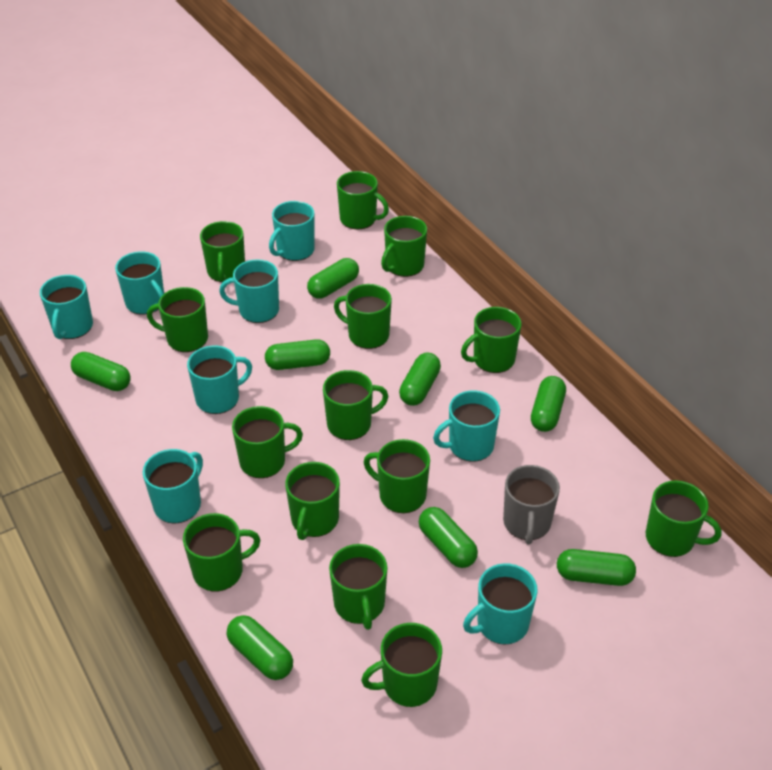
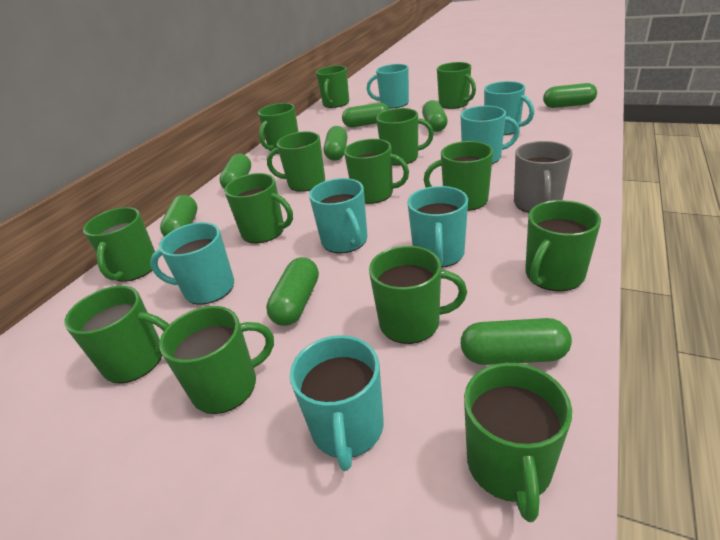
turquoise mug: 8 -> 7

